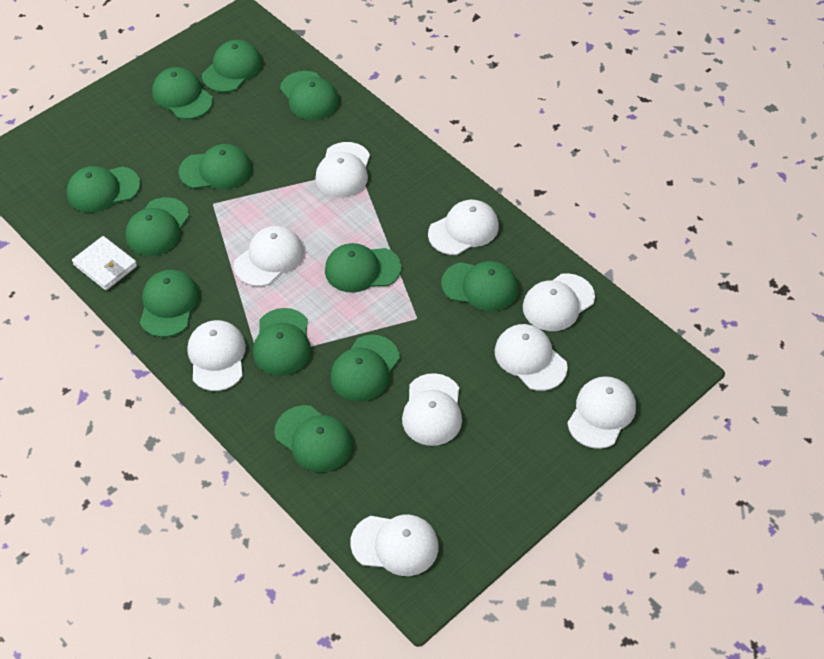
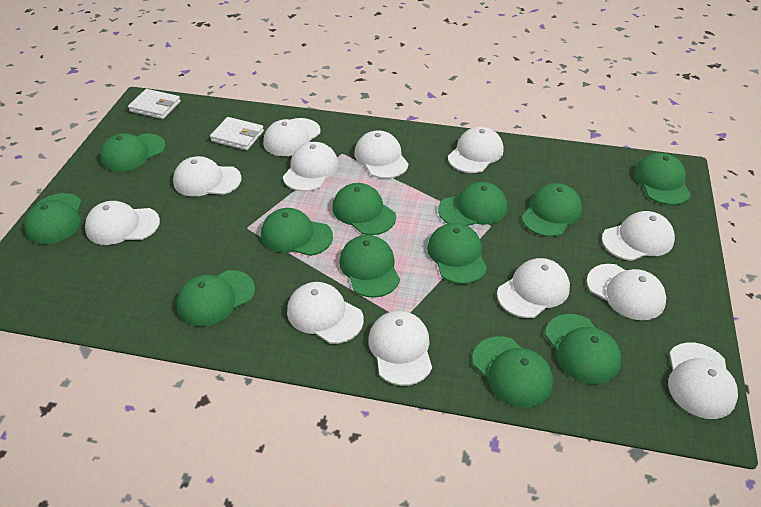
white cap: 9 -> 12
white wallet: 1 -> 2

